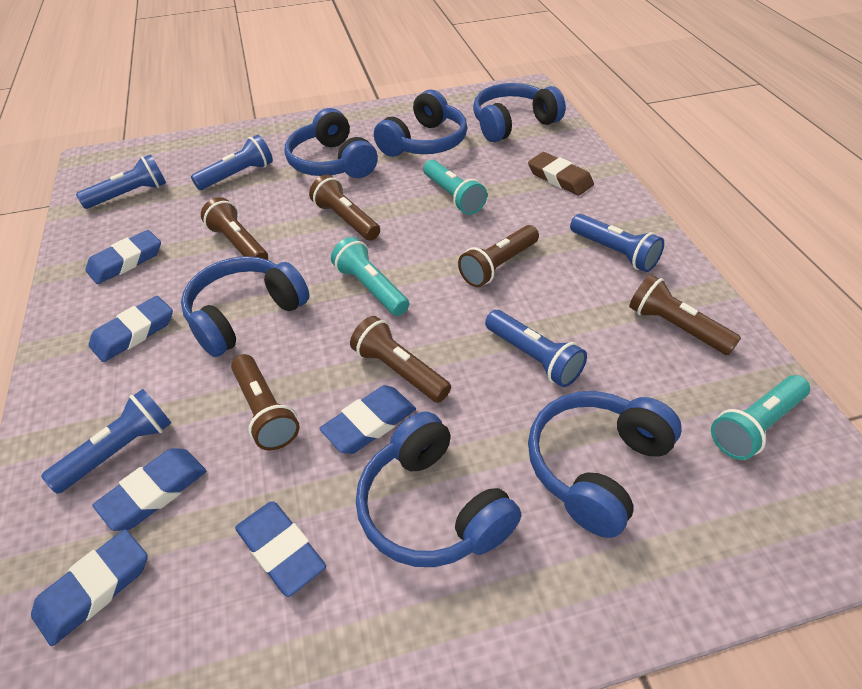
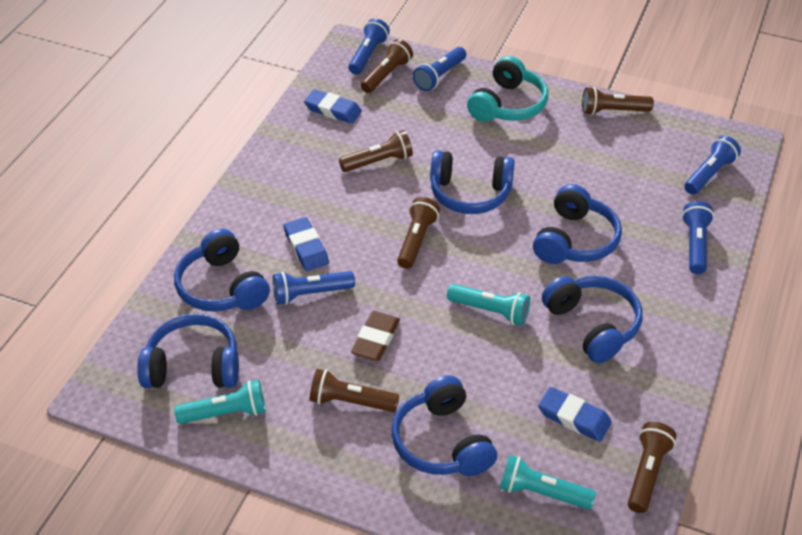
blue eraser: 6 -> 3
turquoise headphones: 0 -> 1

